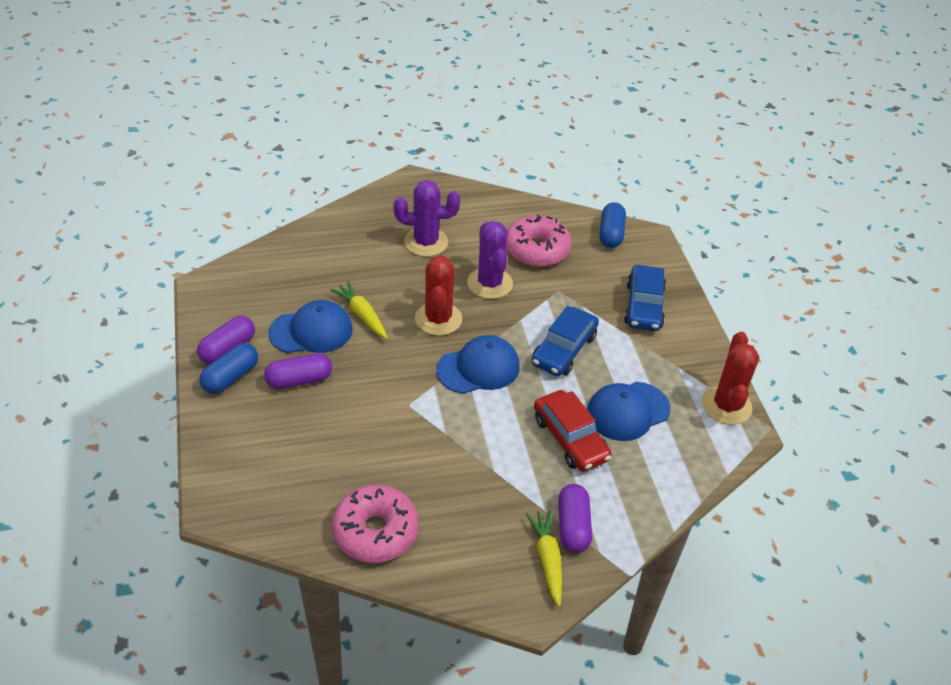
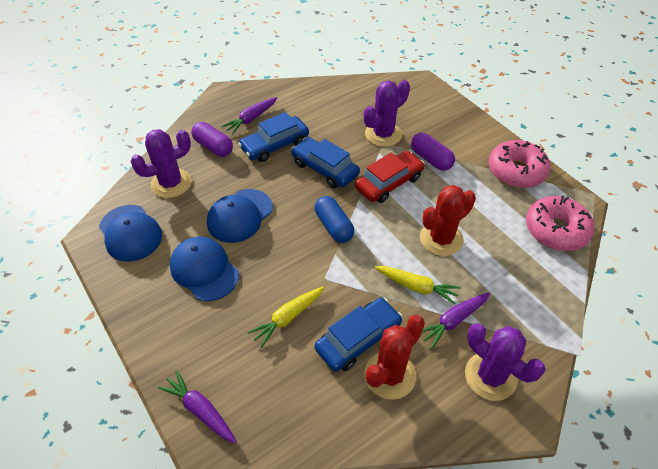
blue capsule: 2 -> 1
blue car: 2 -> 3
purple cactus: 2 -> 3
purple capsule: 3 -> 2
purple carrot: 0 -> 3

